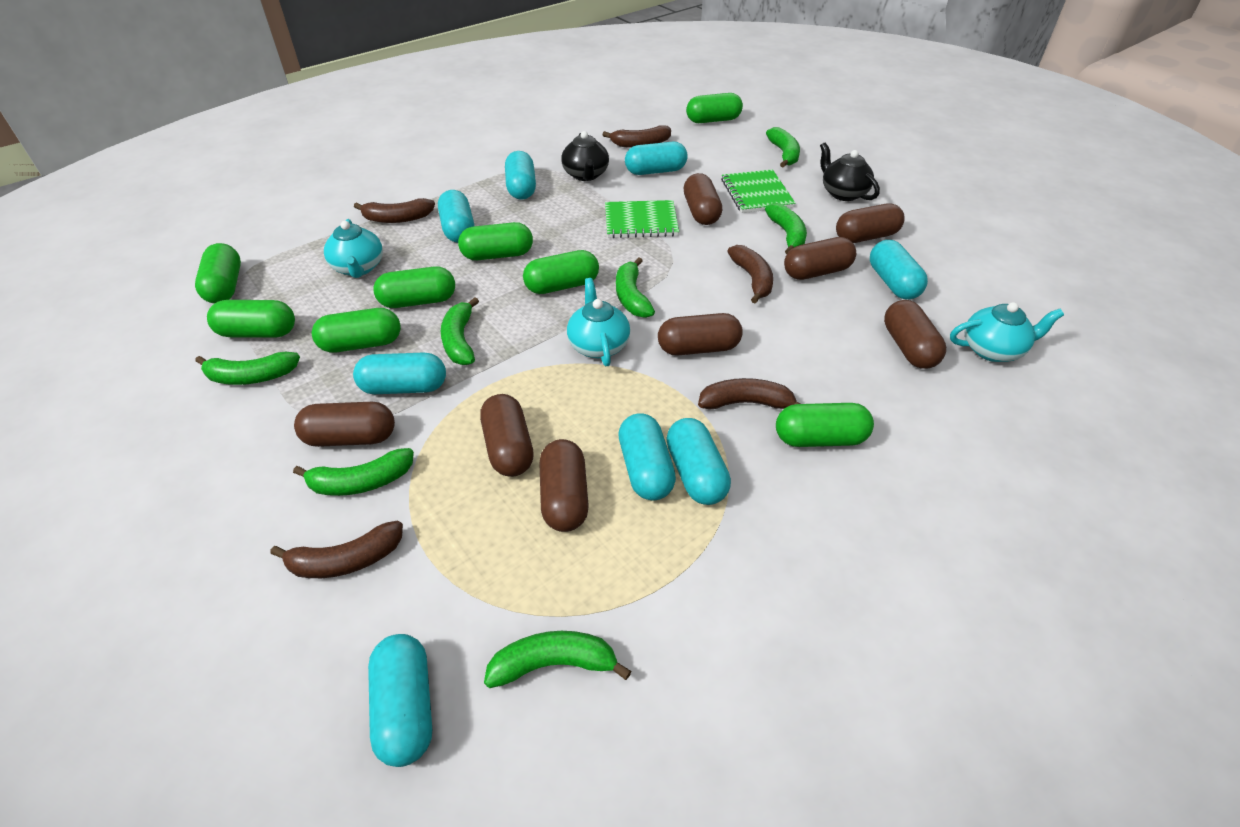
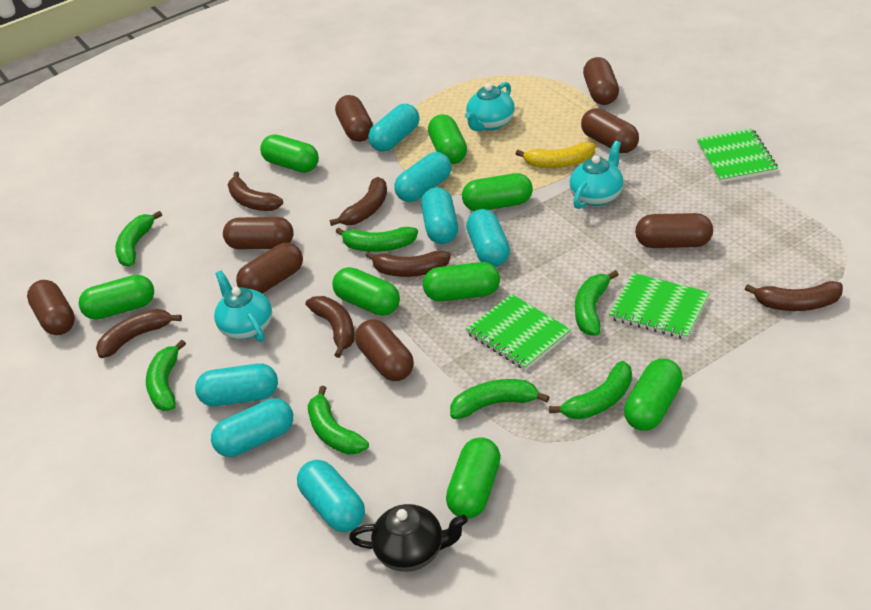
black teapot: 2 -> 1
brown banana: 5 -> 6
green notebook: 2 -> 3
turquoise capsule: 8 -> 7
yellow banana: 0 -> 1

